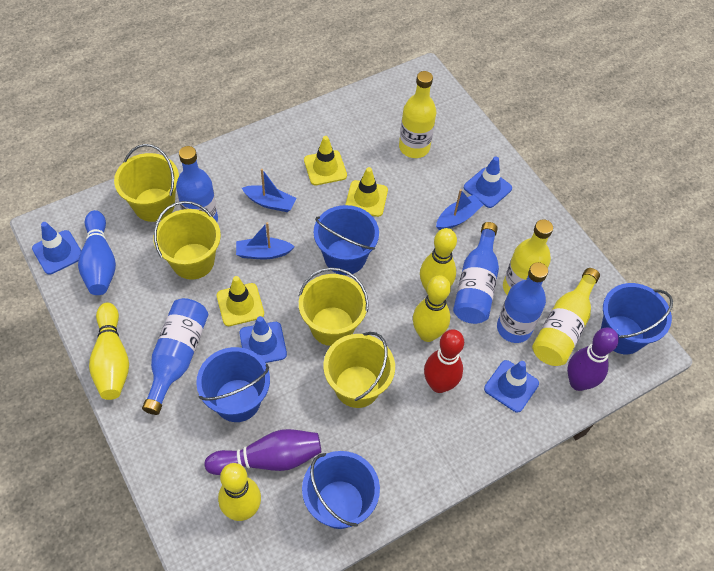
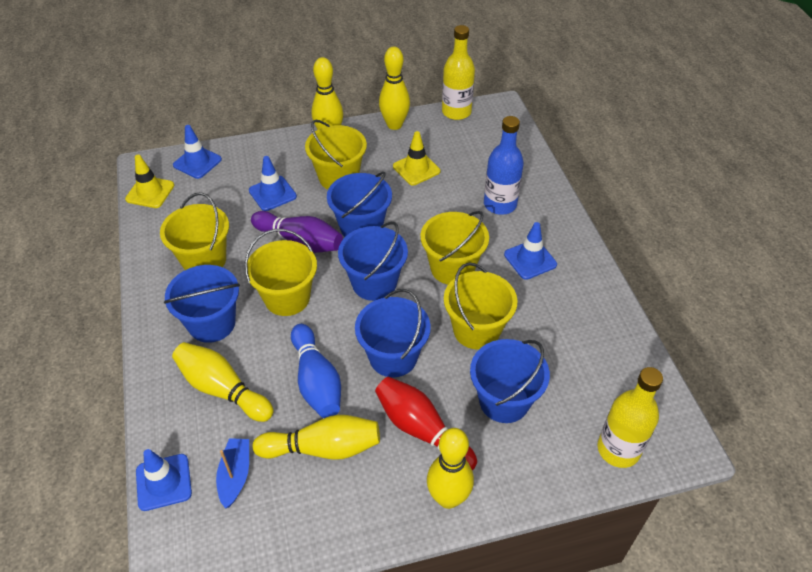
blue boat: 3 -> 1
blue bottle: 4 -> 1
blue bucket: 4 -> 5
purple bowling pin: 2 -> 1
yellow bottle: 3 -> 2
yellow bowling pin: 4 -> 5
yellow bucket: 4 -> 5
yellow traffic cone: 3 -> 2

